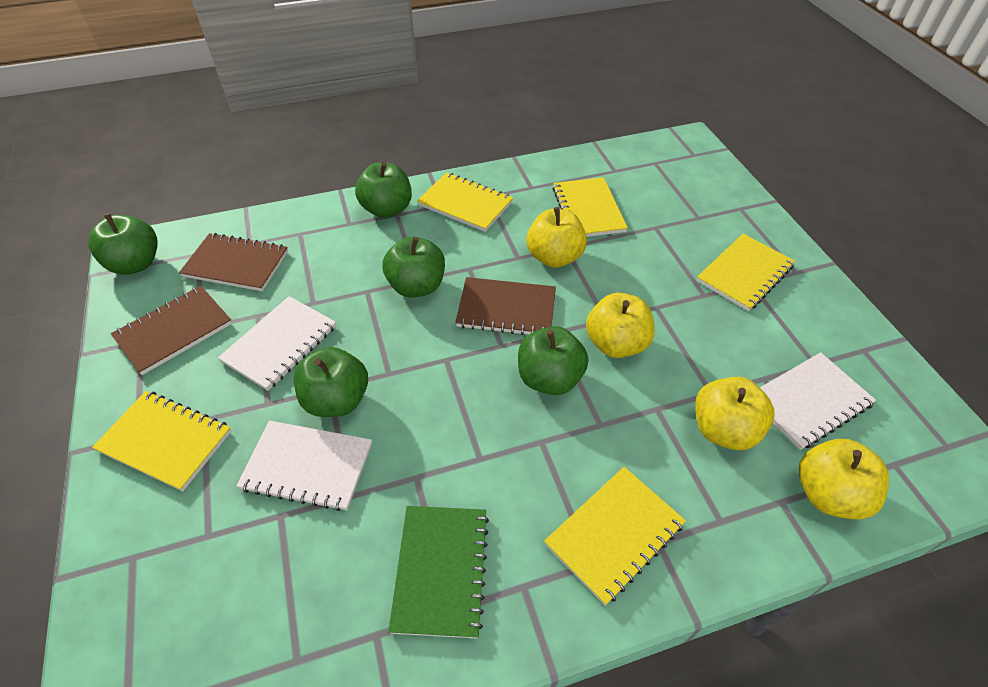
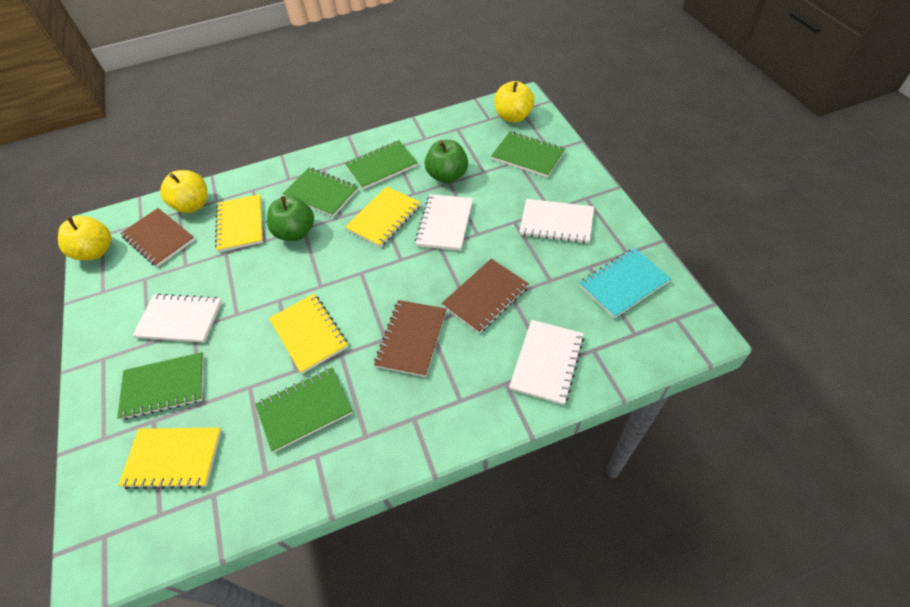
green apple: 5 -> 2
green notebook: 1 -> 5
turquoise notebook: 0 -> 1
white notebook: 3 -> 4
yellow apple: 4 -> 3
yellow notebook: 5 -> 4

